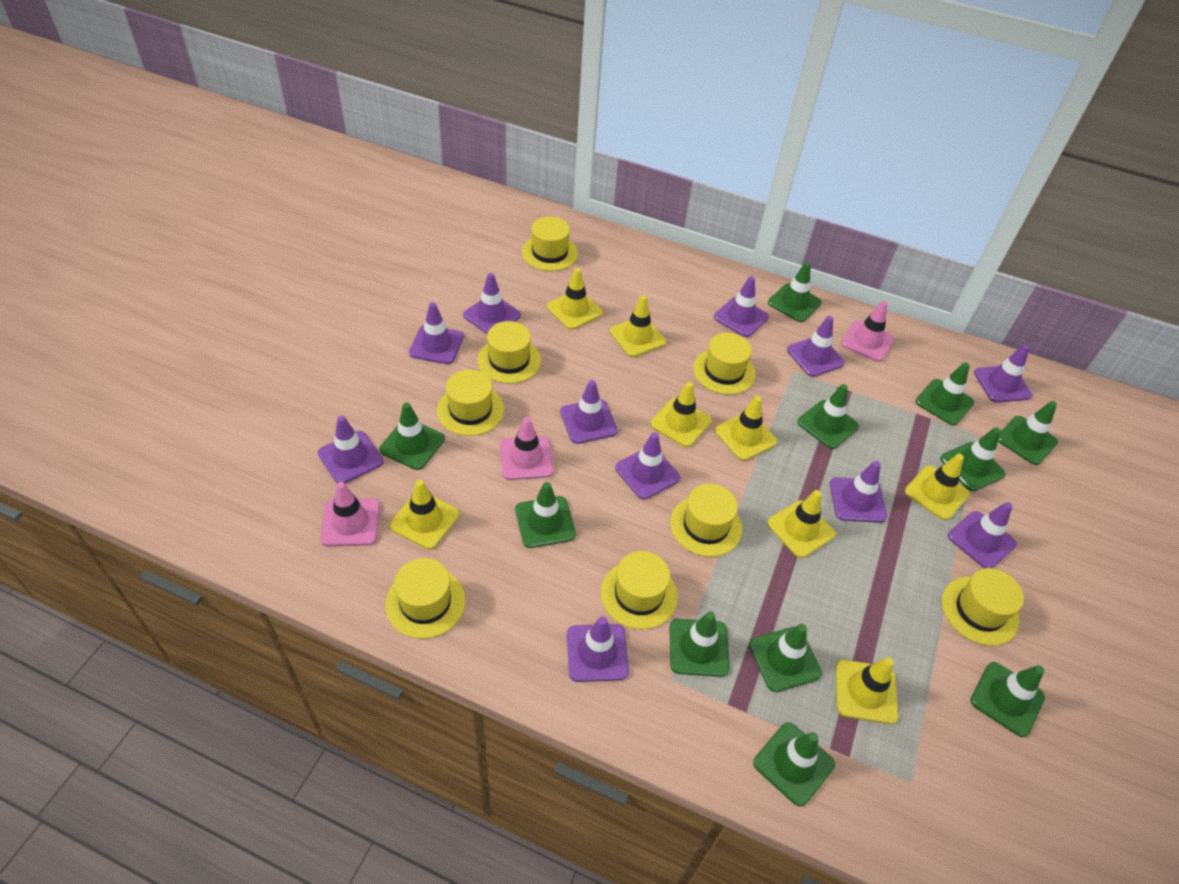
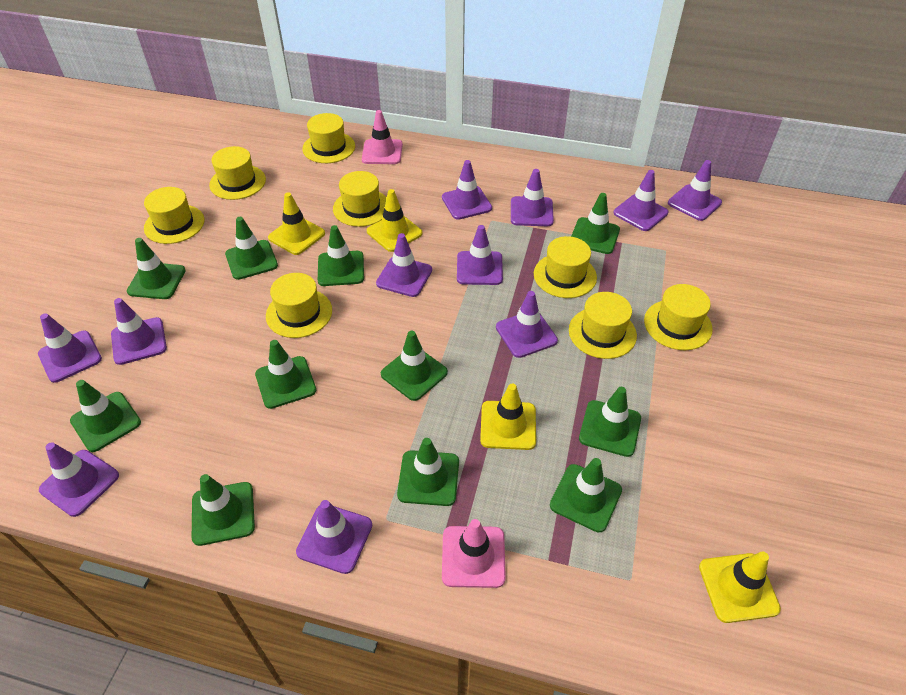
pink traffic cone: 3 -> 2
yellow traffic cone: 8 -> 4

